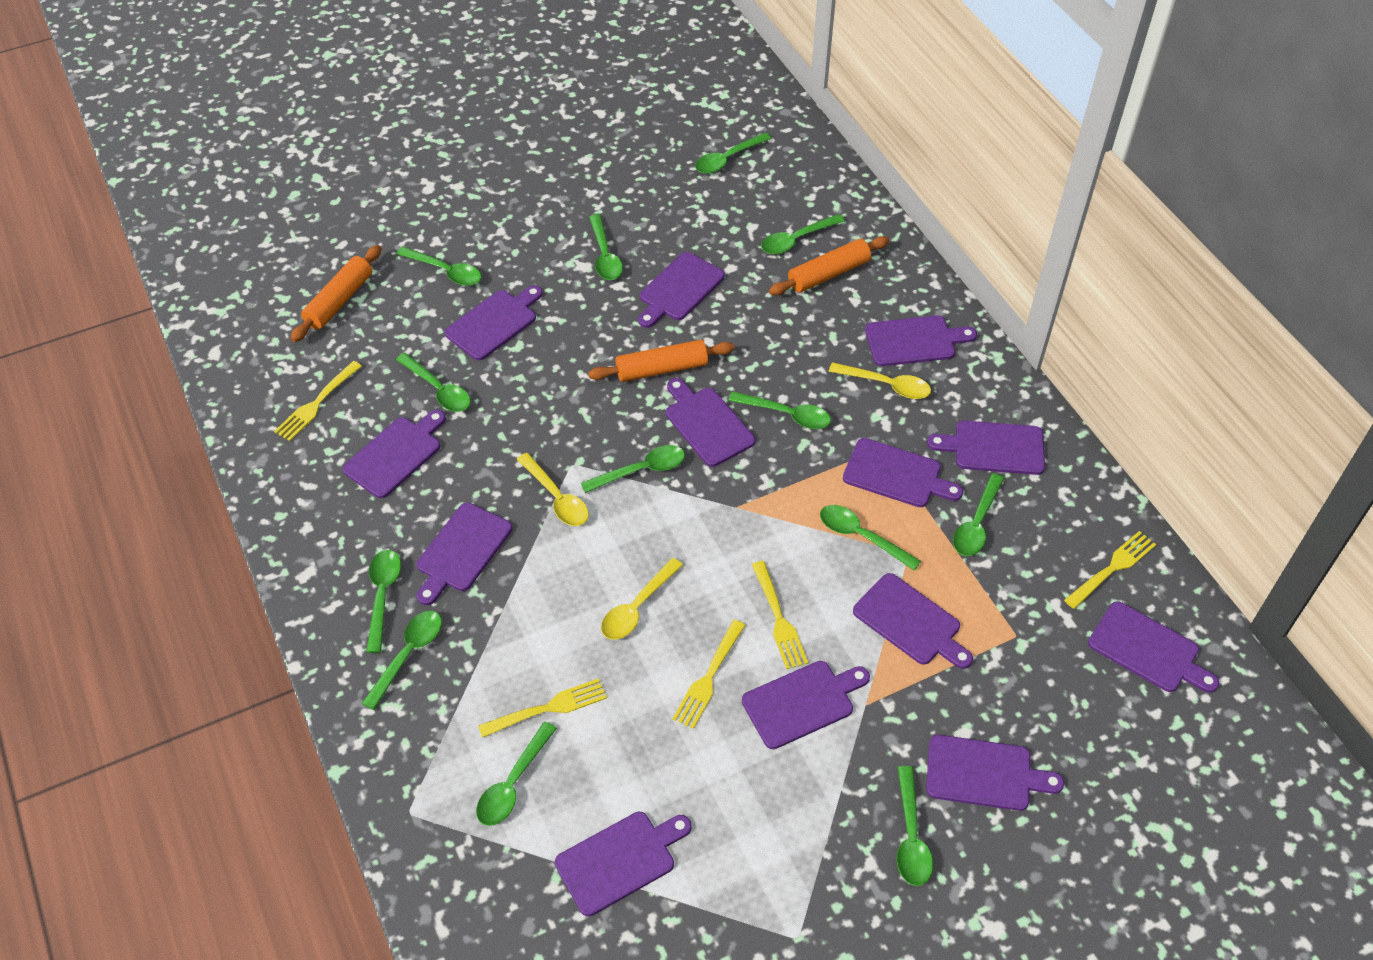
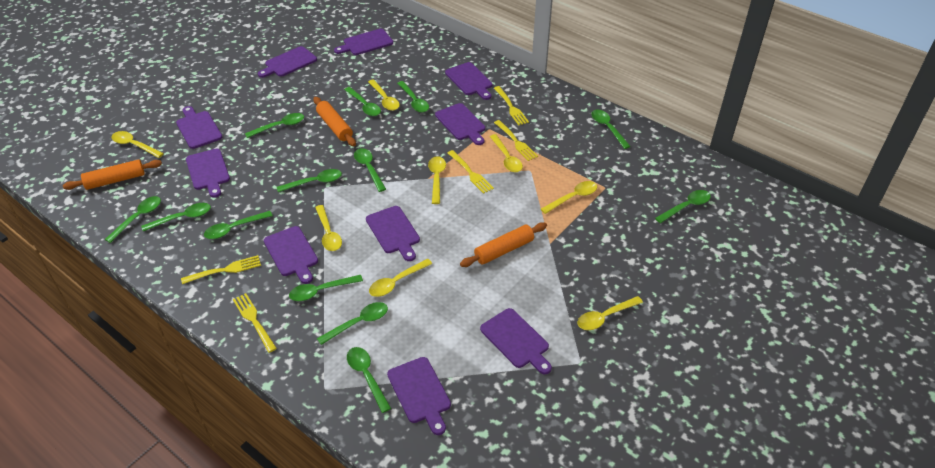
purple cutting board: 13 -> 10
yellow spoon: 3 -> 8

